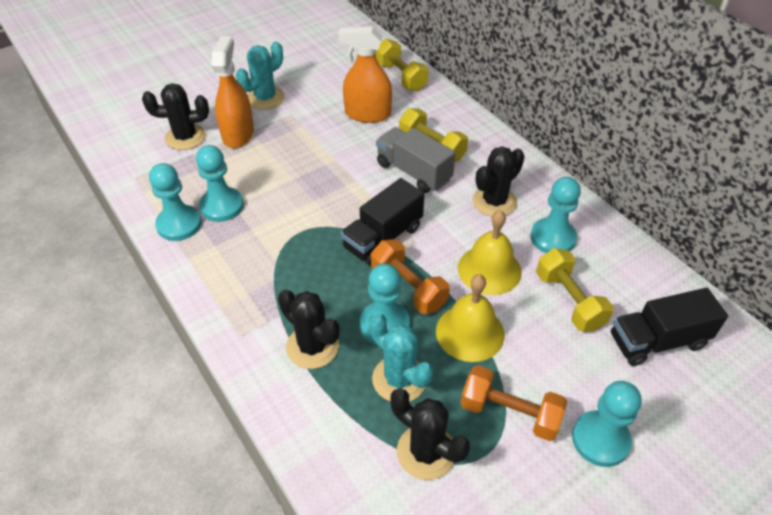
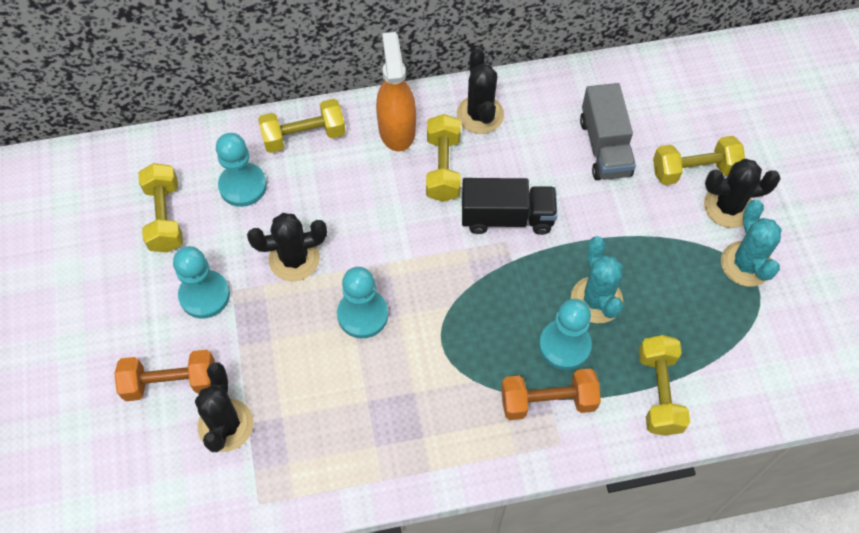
black truck: 2 -> 1
orange spray bottle: 2 -> 1
turquoise pawn: 5 -> 4
yellow bell: 2 -> 0
yellow dumbbell: 3 -> 5

